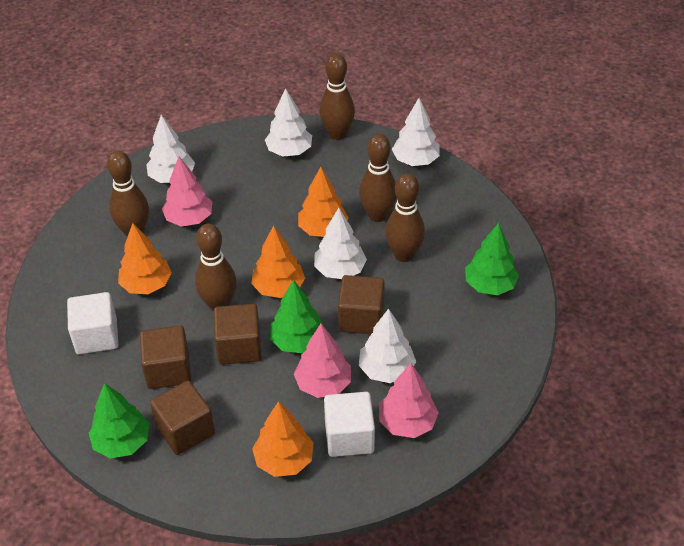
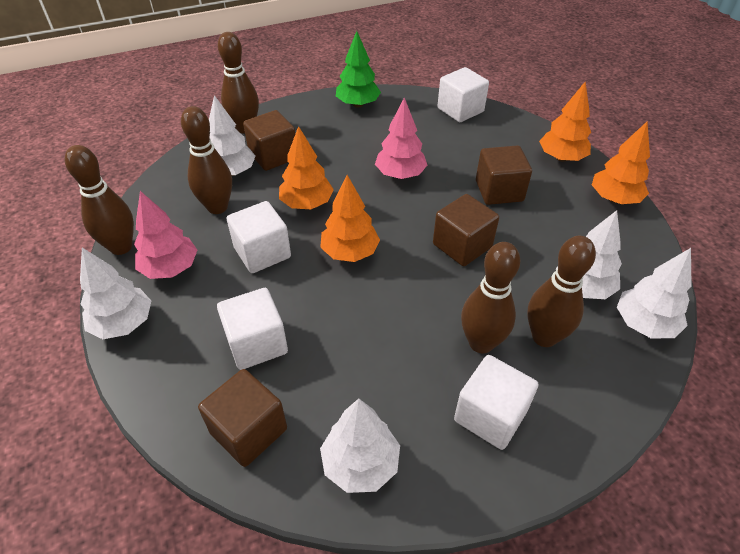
green tree: 3 -> 1
pink tree: 3 -> 2
white cube: 2 -> 4

